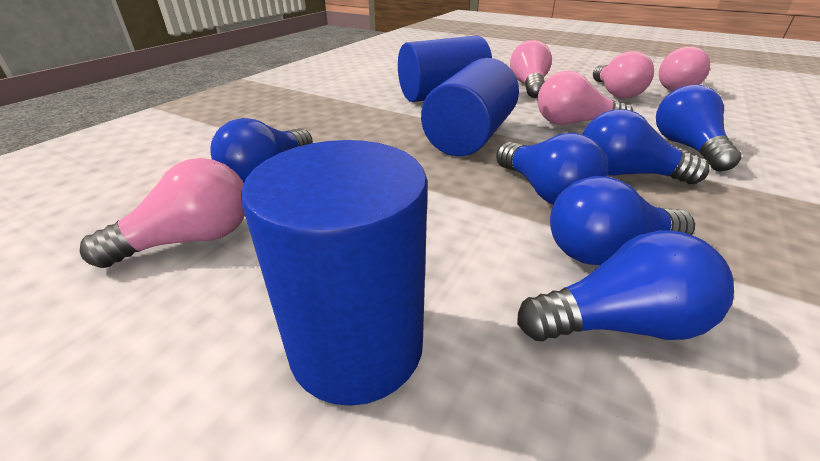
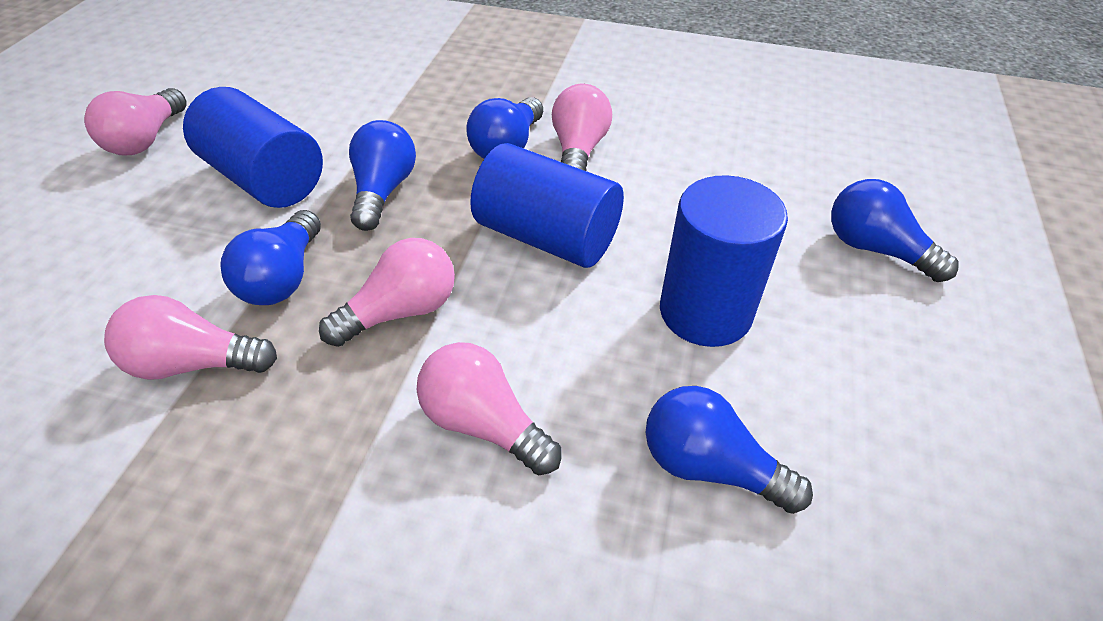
blue light bulb: 6 -> 5

